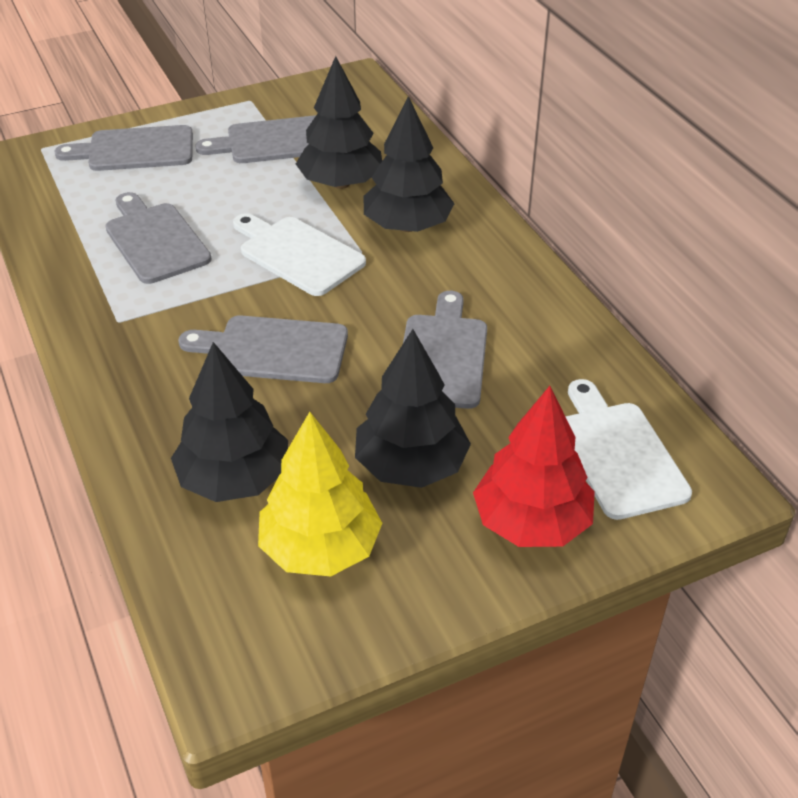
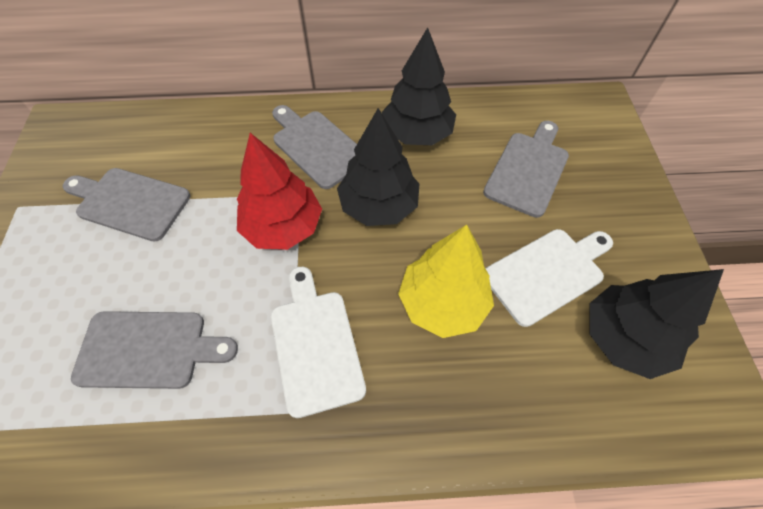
black tree: 4 -> 3
grey cutting board: 5 -> 4

